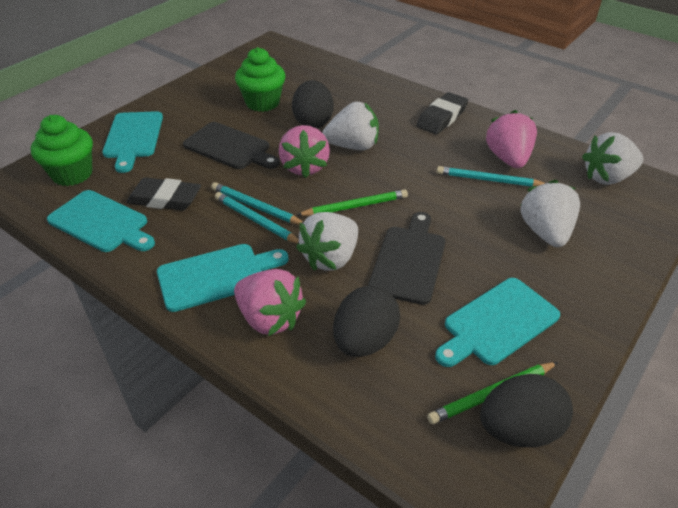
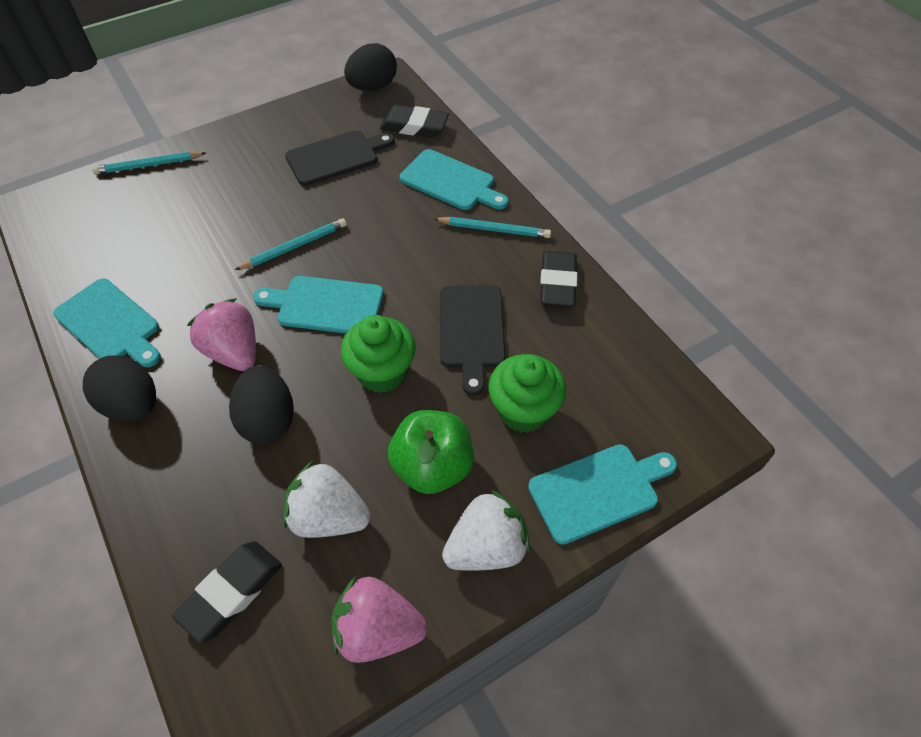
black eraser: 2 -> 3
green apple: 0 -> 1
green pencil: 2 -> 0
pink strawberry: 3 -> 2
white strawberry: 4 -> 2

